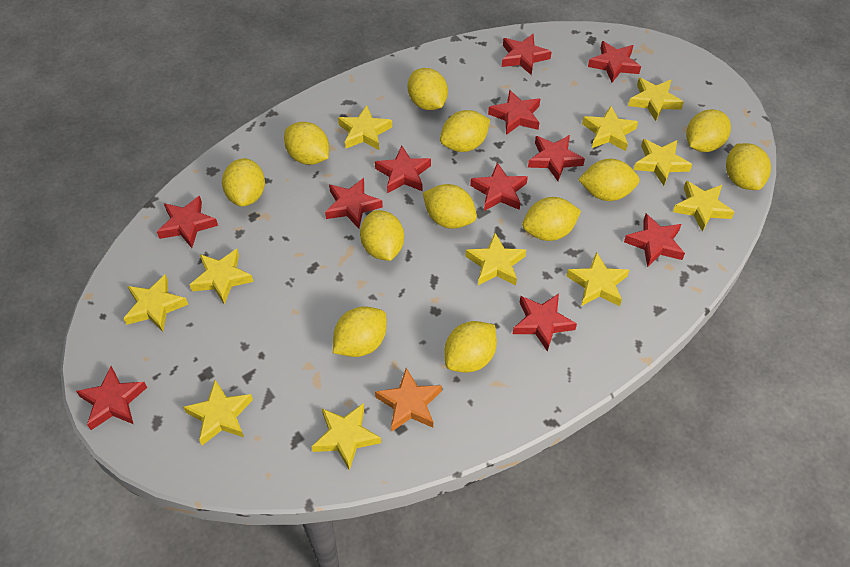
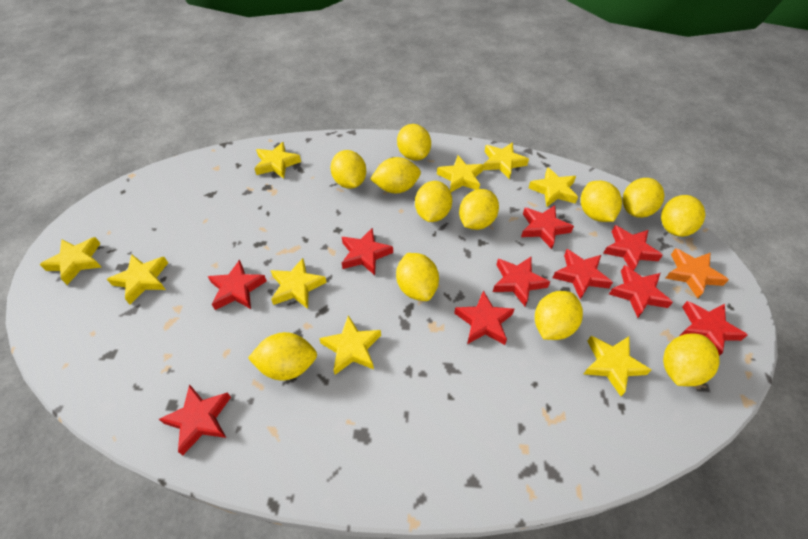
red star: 11 -> 10
yellow star: 11 -> 9

